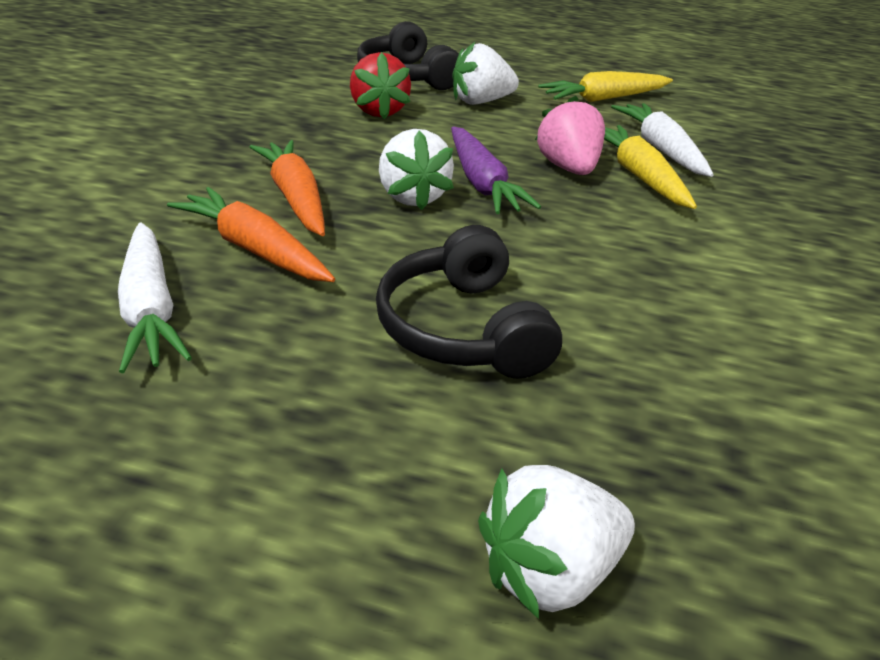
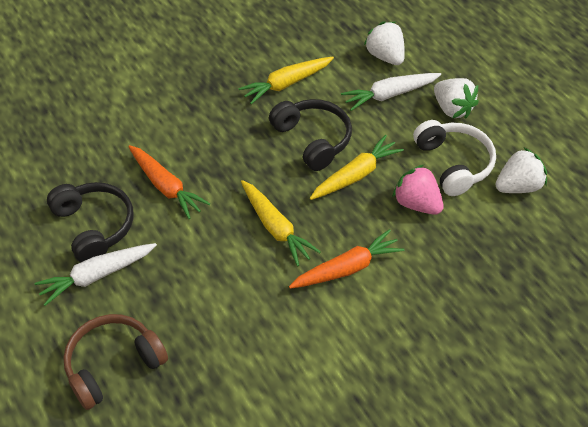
brown headphones: 0 -> 1
purple carrot: 1 -> 0
red strawberry: 1 -> 0
white headphones: 0 -> 1
yellow carrot: 2 -> 3

